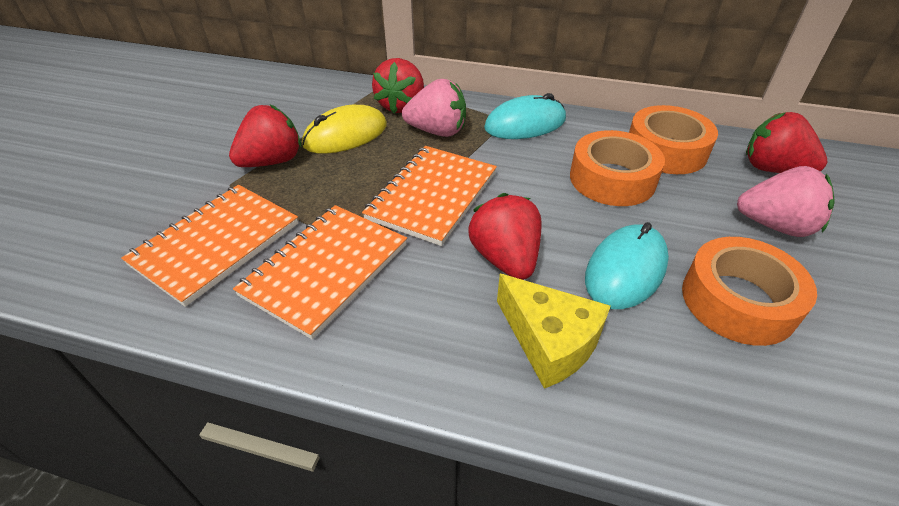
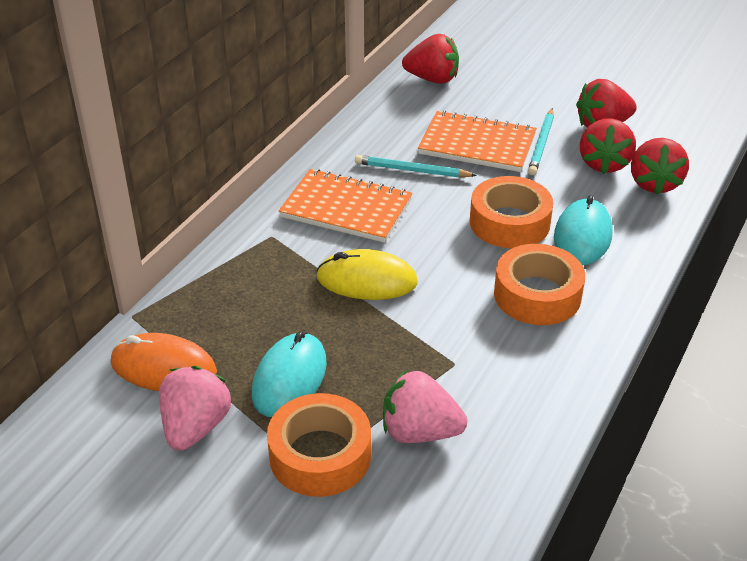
orange mouse: 0 -> 1
orange notebook: 3 -> 2
turquoise pencil: 0 -> 2
yellow cheese: 1 -> 0

